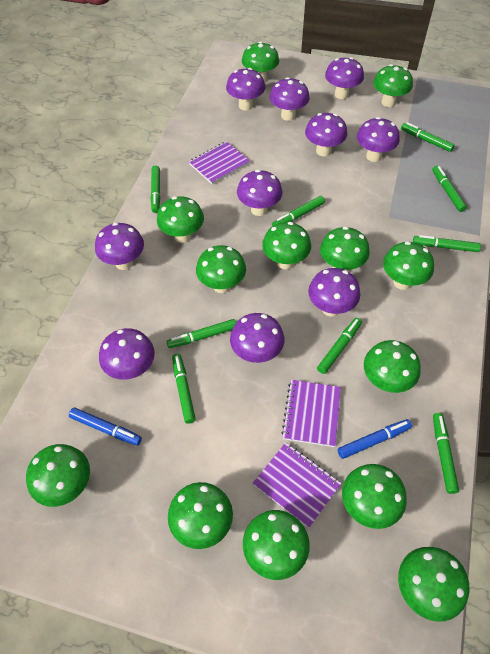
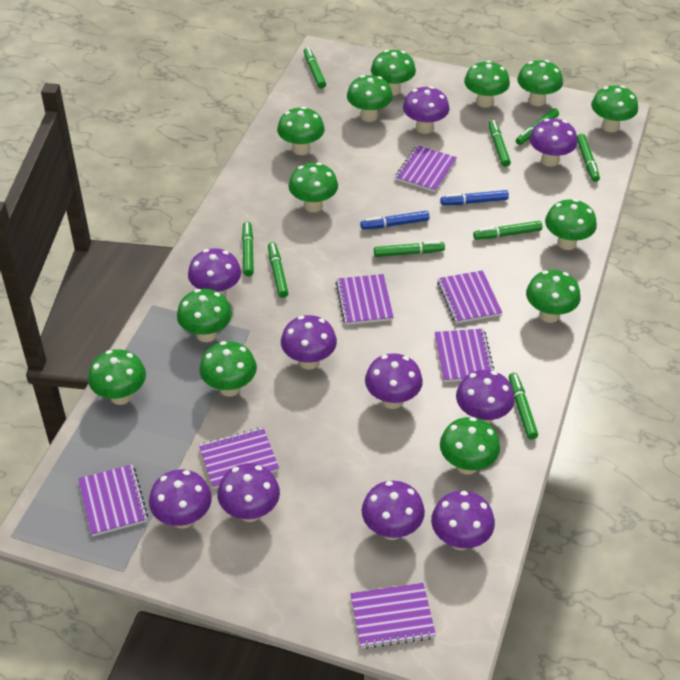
purple notebook: 3 -> 7

